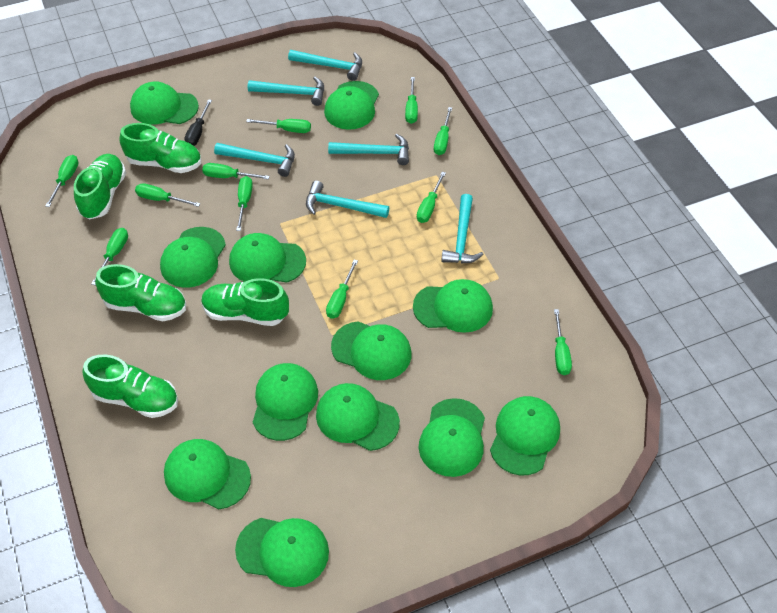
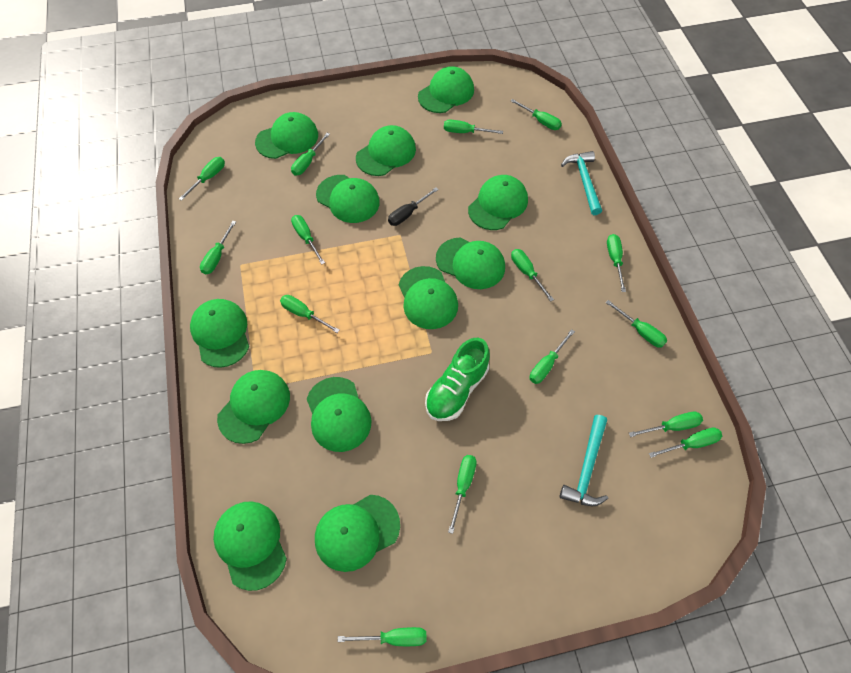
green screwdriver: 11 -> 15
green shoe: 5 -> 1
turquoise hammer: 6 -> 2

